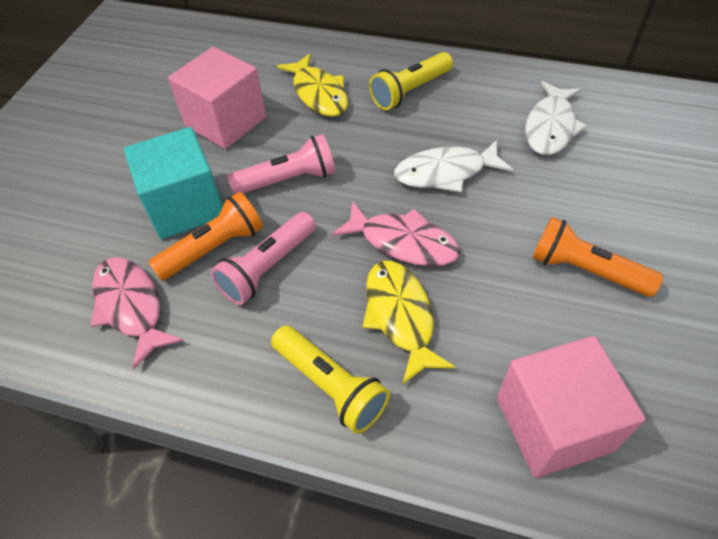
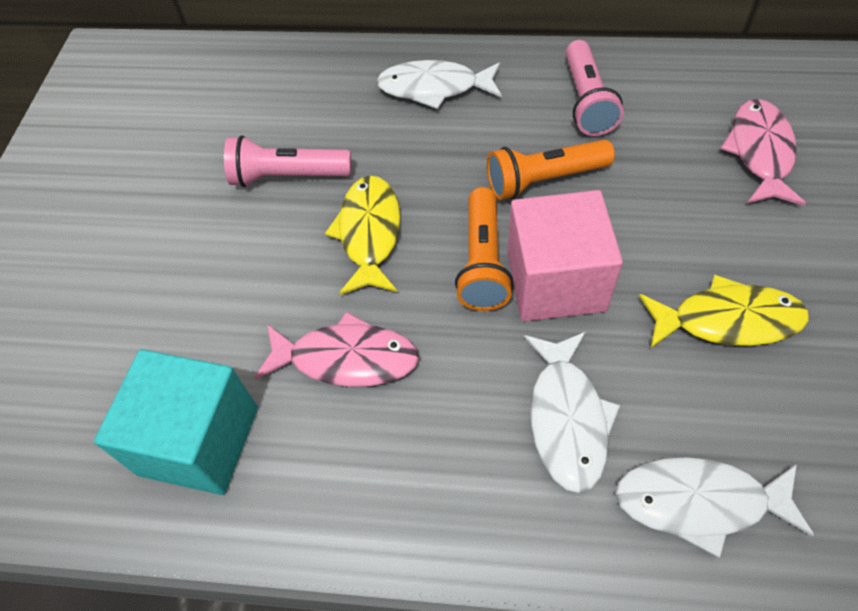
pink cube: 2 -> 1
white fish: 2 -> 3
yellow flashlight: 2 -> 0

